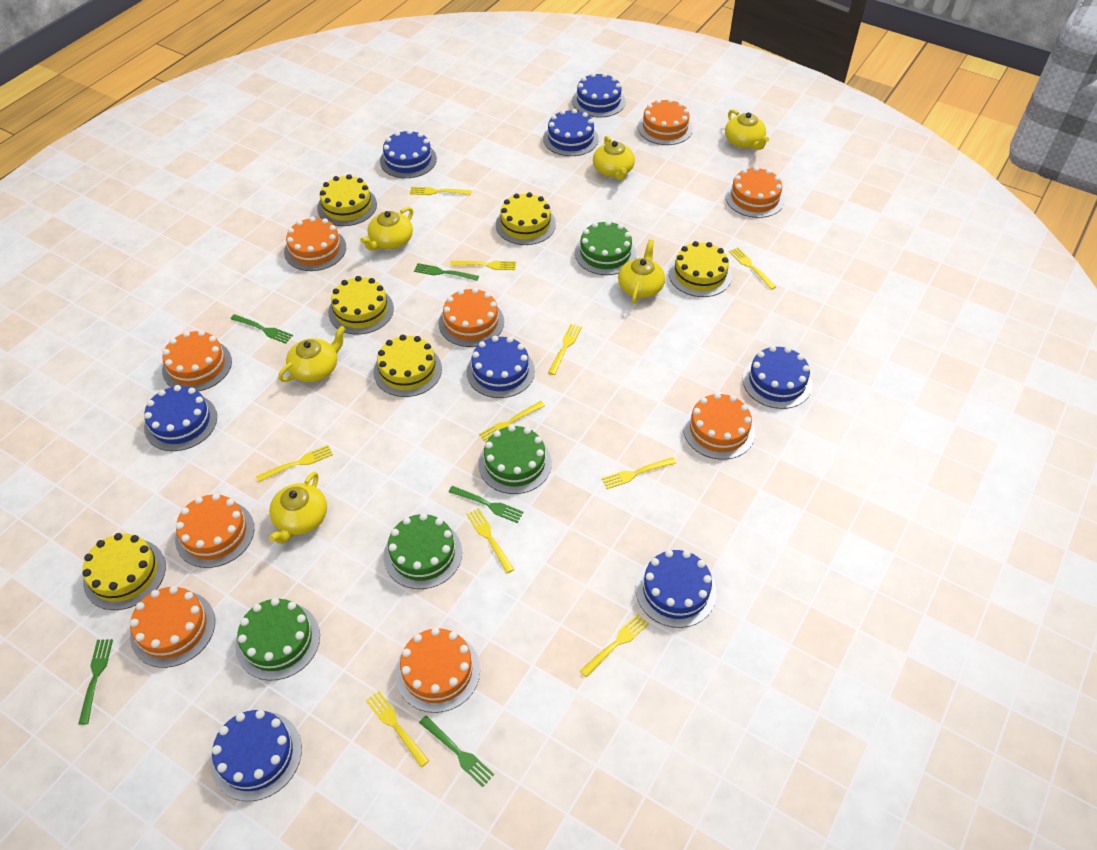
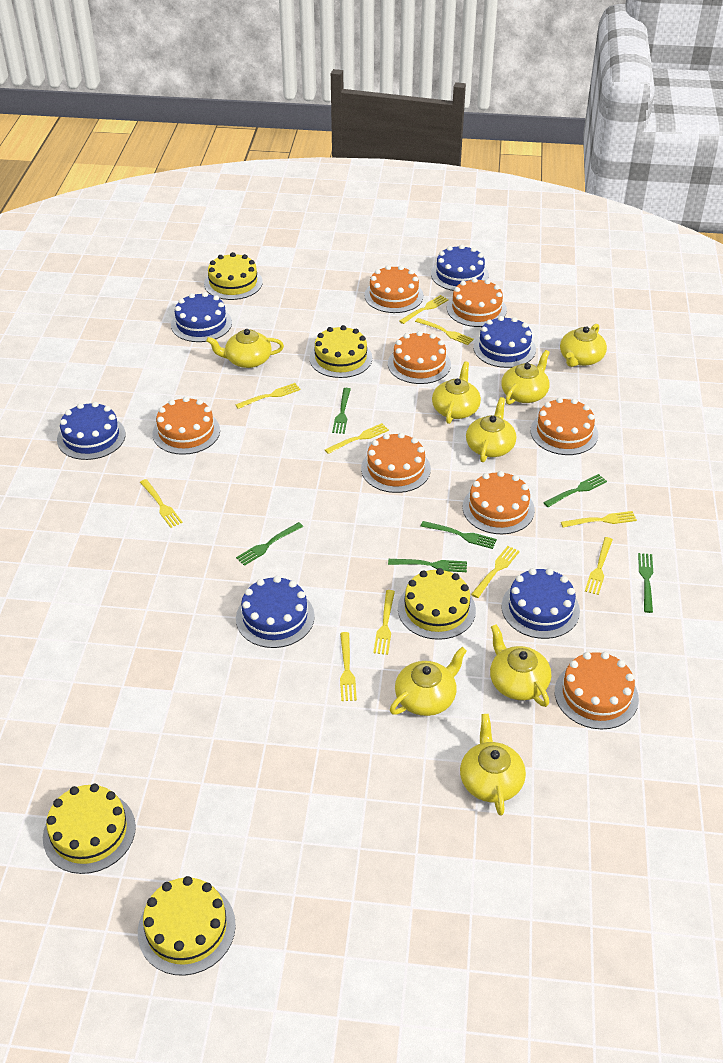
blue cake: 8 -> 6
green cake: 4 -> 0
green fork: 5 -> 6
orange cake: 9 -> 8
yellow cake: 6 -> 5
yellow teapot: 6 -> 8

